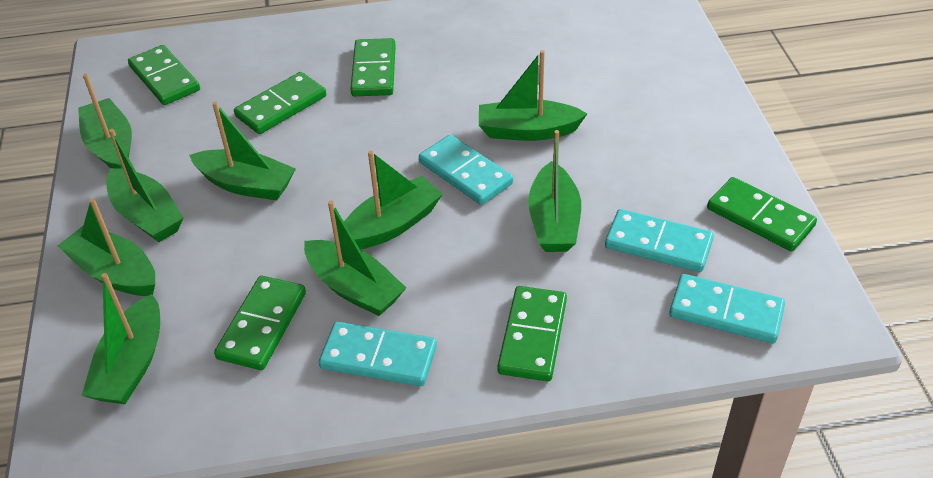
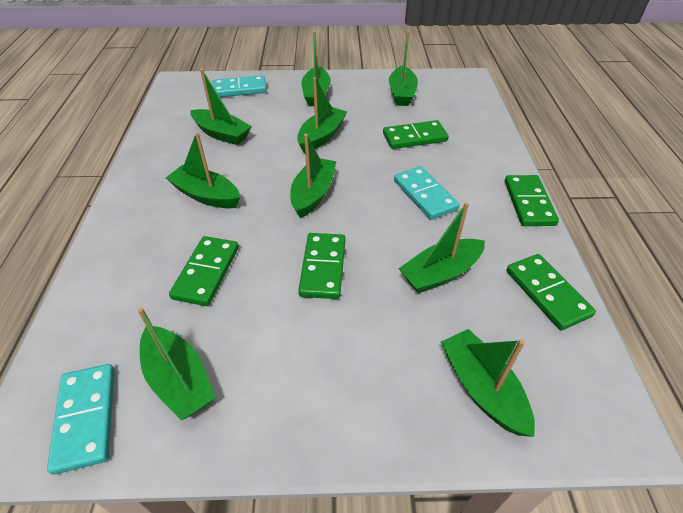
green domino: 6 -> 5
turquoise domino: 4 -> 3

